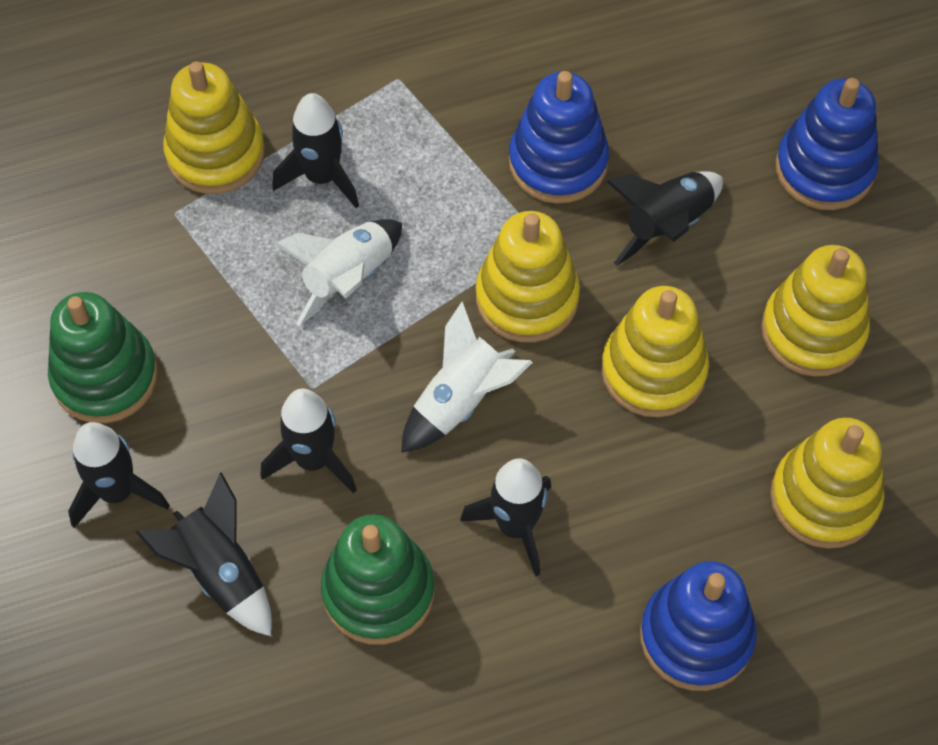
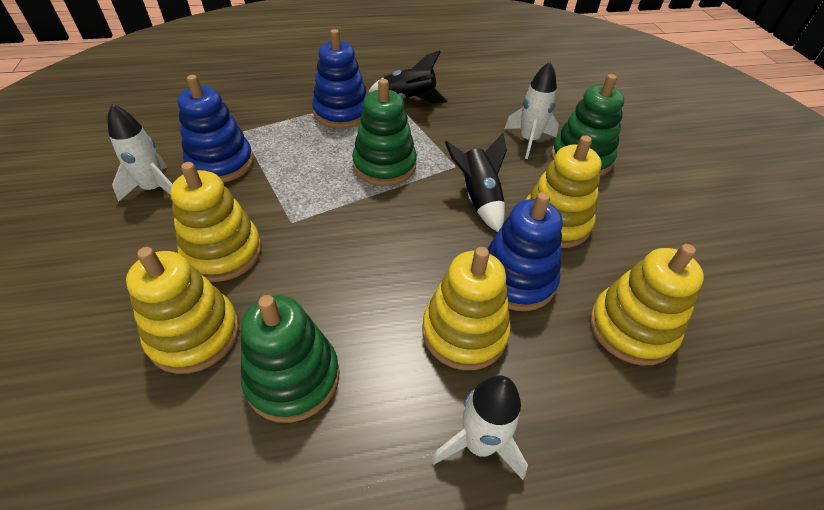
black rocket: 6 -> 2
green stacking toy: 2 -> 3
white rocket: 2 -> 3

